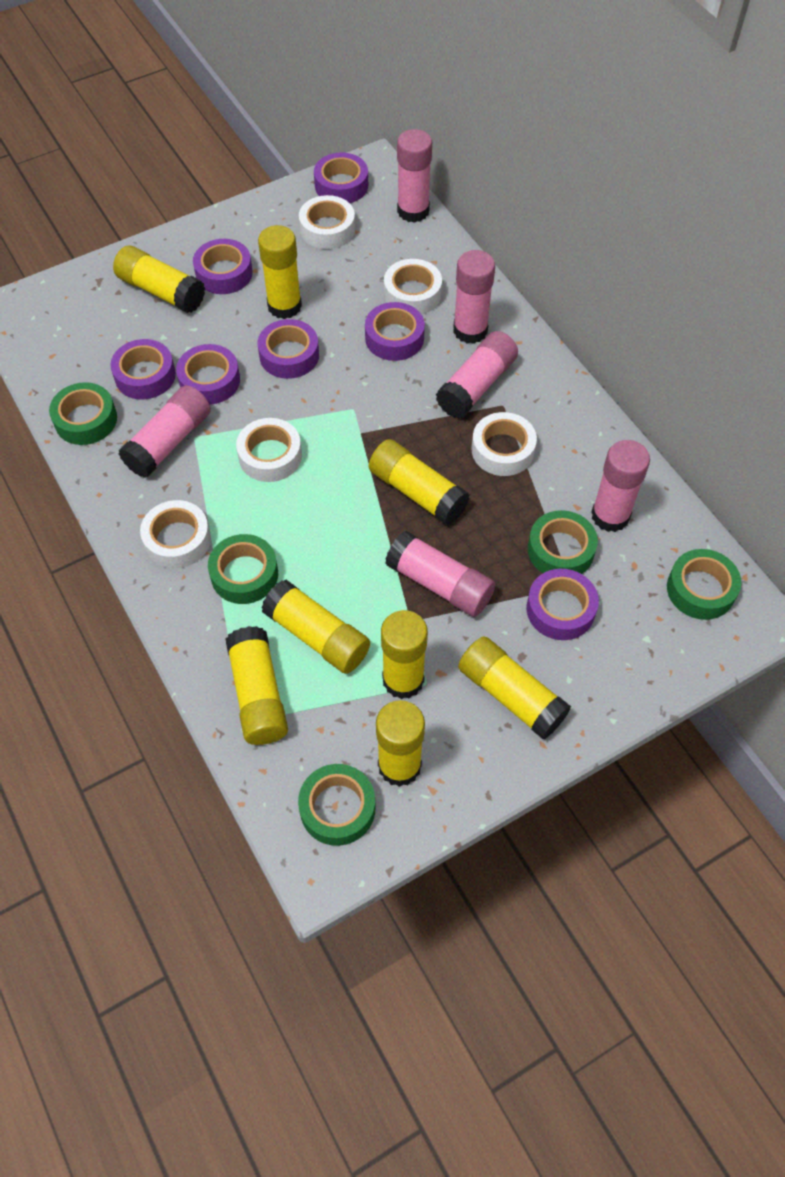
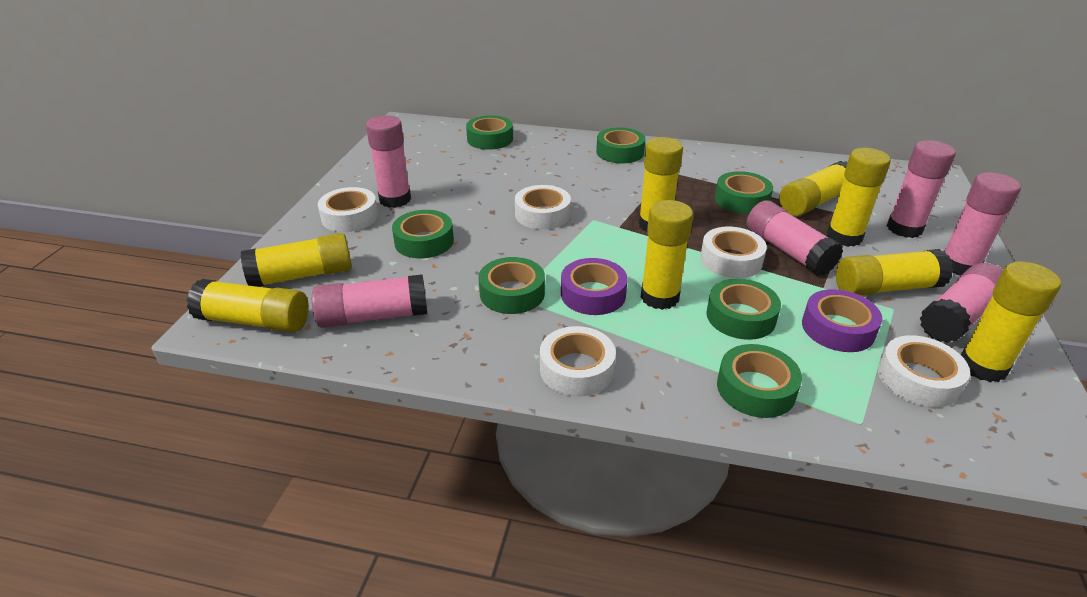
green tape: 5 -> 7
purple tape: 7 -> 2

